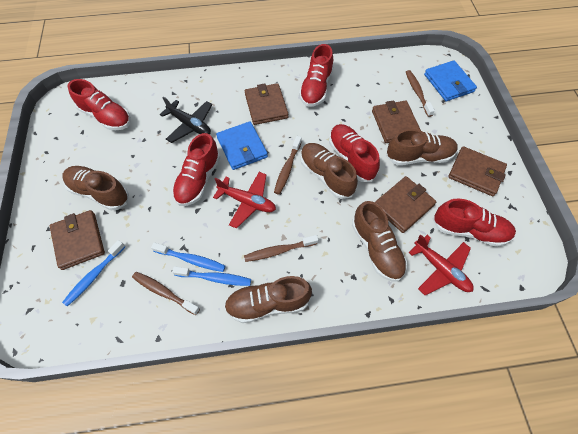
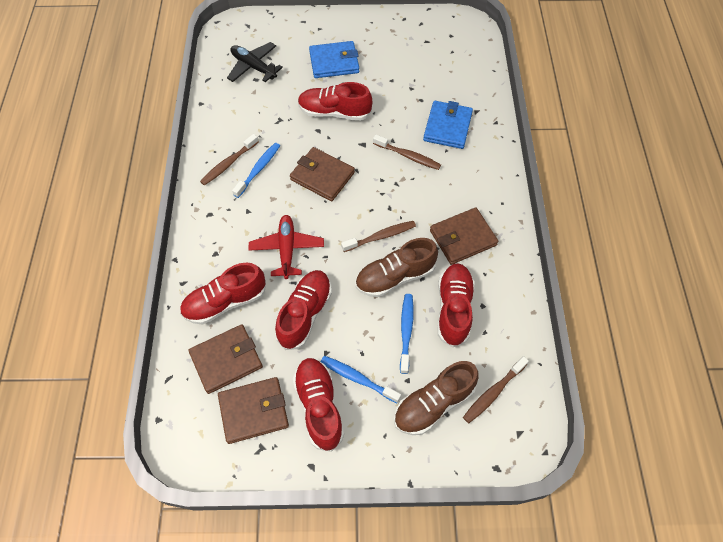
brown shoe: 5 -> 2
brown wallet: 5 -> 4
red plane: 2 -> 1

